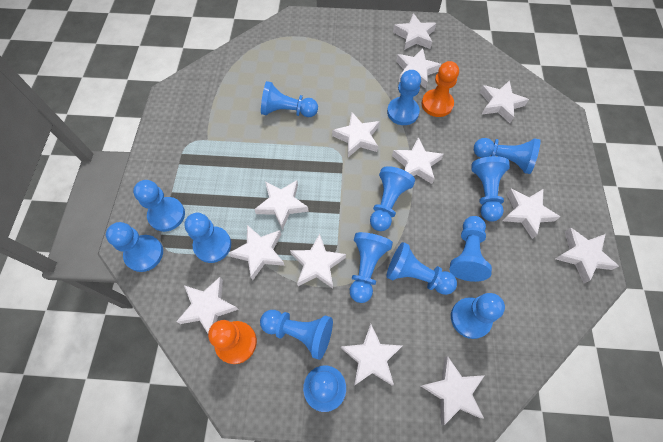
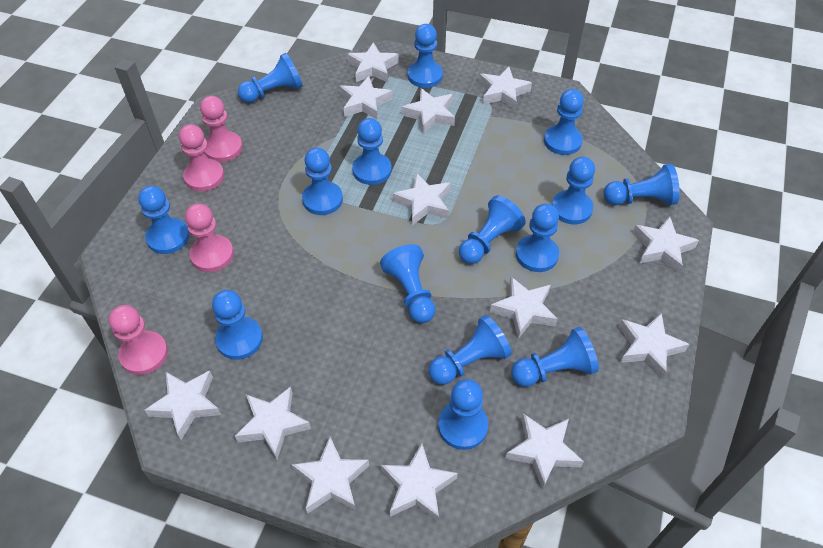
blue pawn: 14 -> 15
orange pawn: 2 -> 0
pink pawn: 0 -> 4

